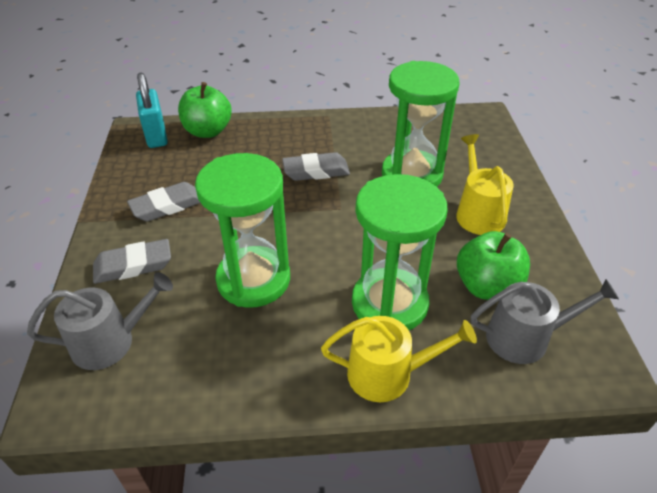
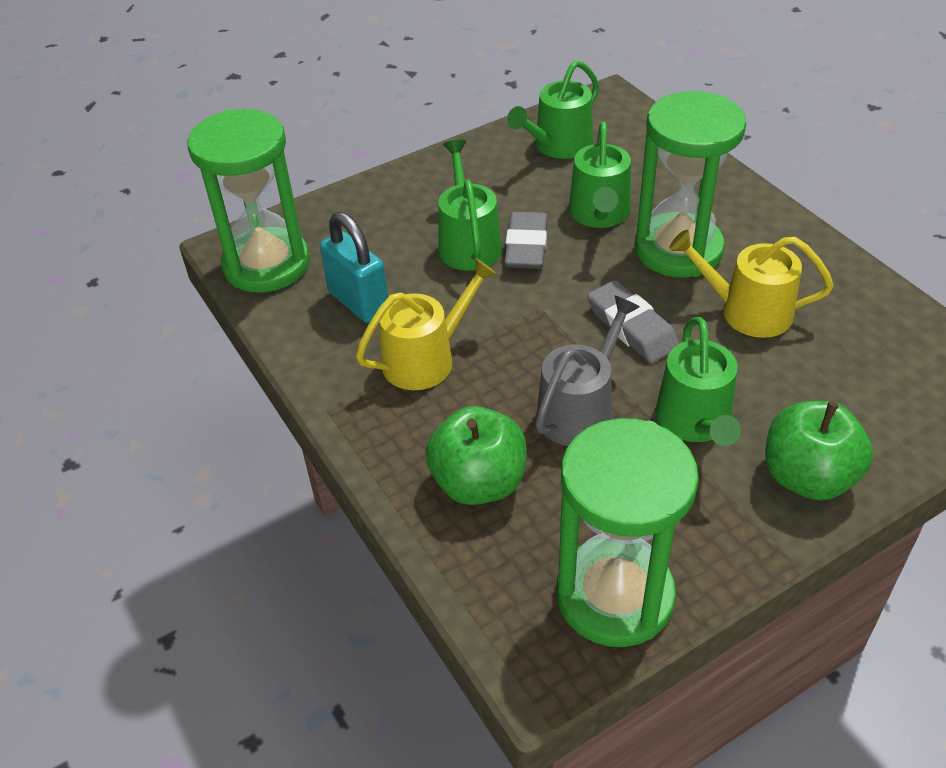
green watering can: 0 -> 4
grey eraser: 3 -> 2
grey watering can: 2 -> 1

